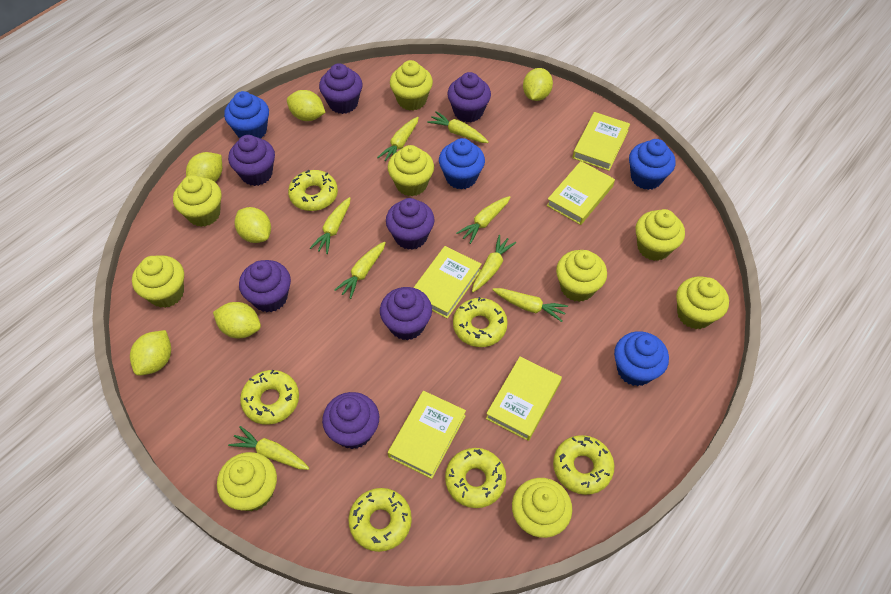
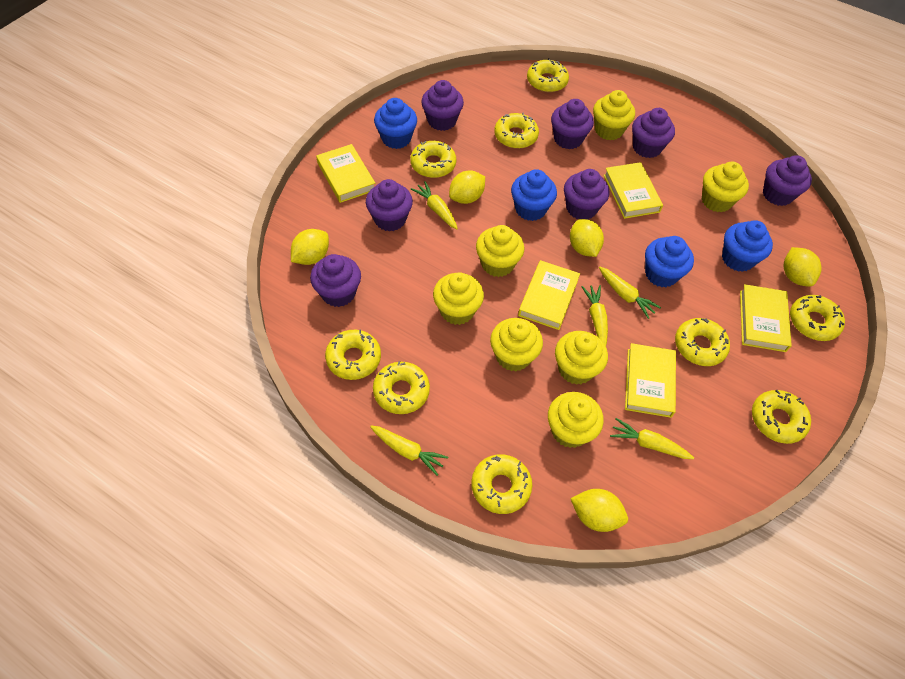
yellow carrot: 8 -> 5
yellow cupcake: 9 -> 7
yellow donut: 6 -> 9
yellow lemon: 6 -> 5

